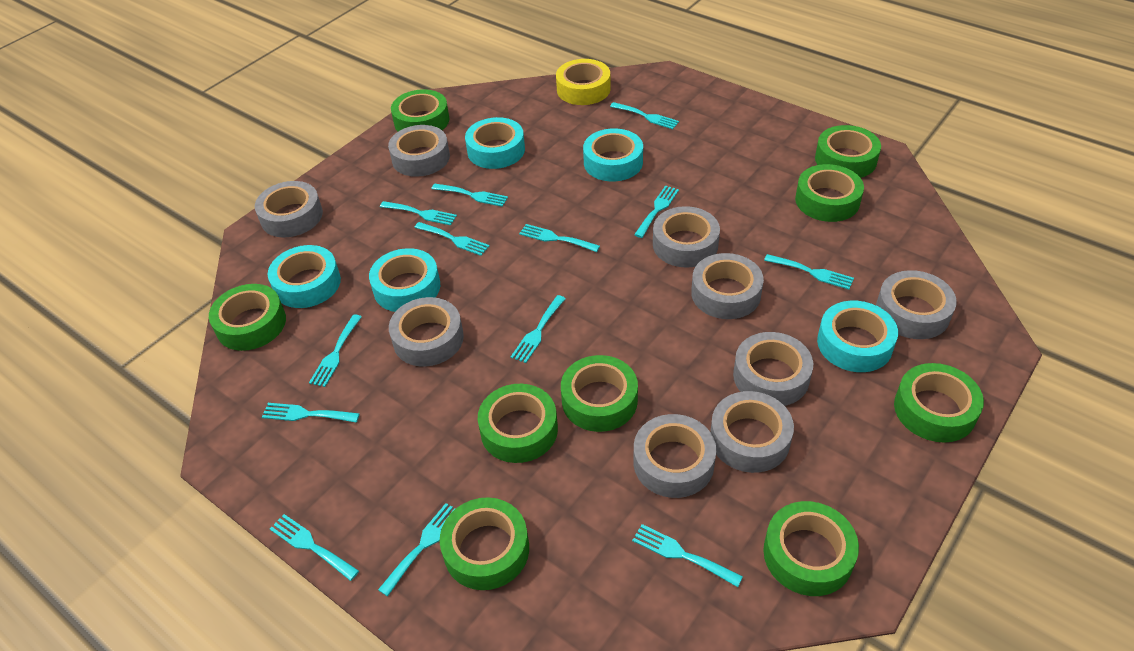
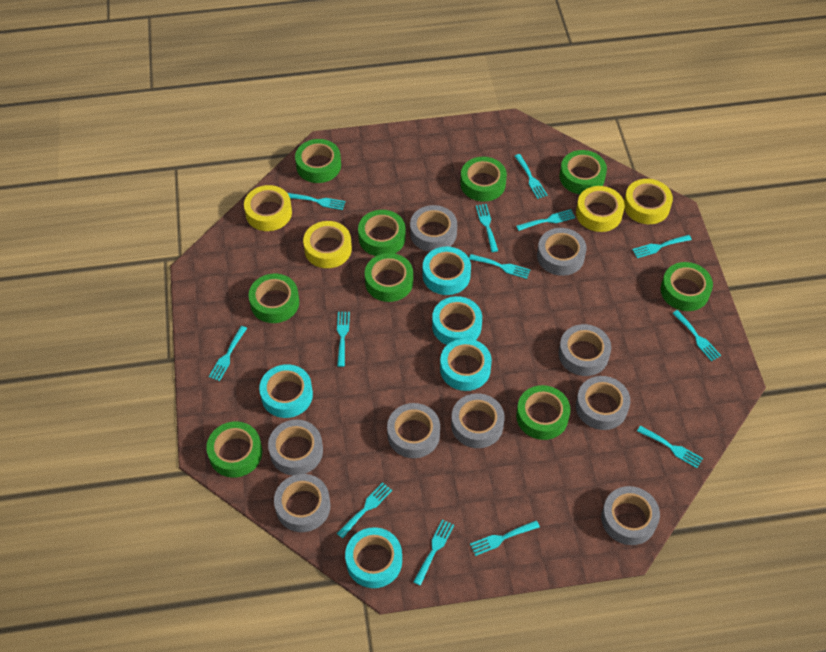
yellow tape: 1 -> 4

